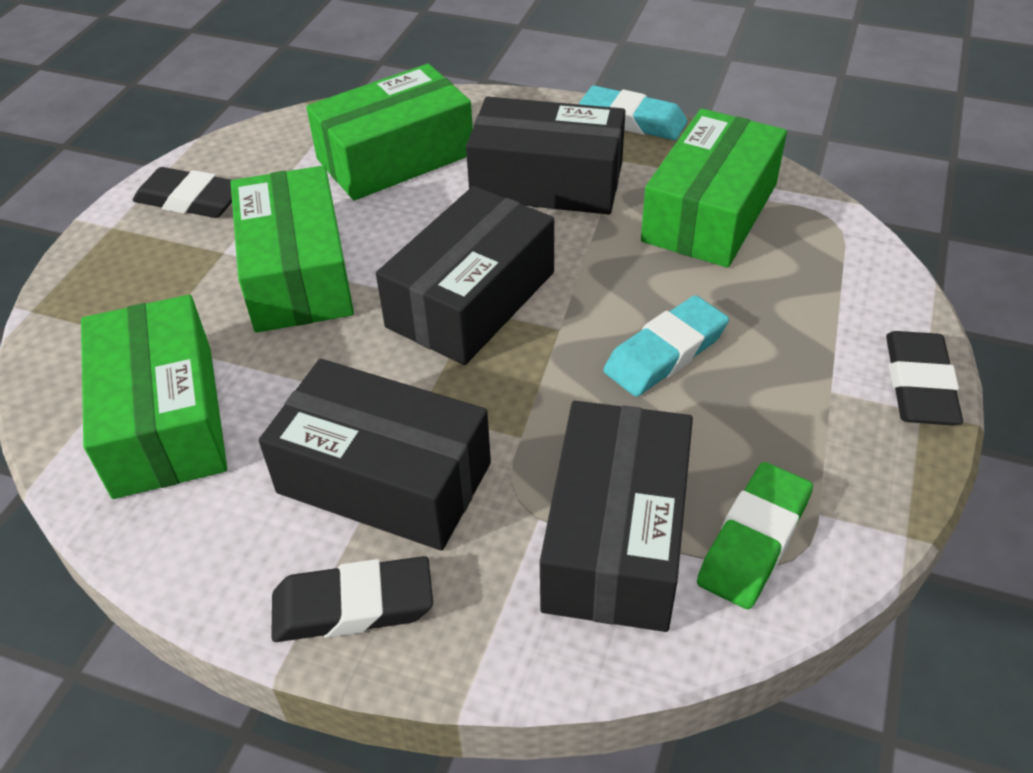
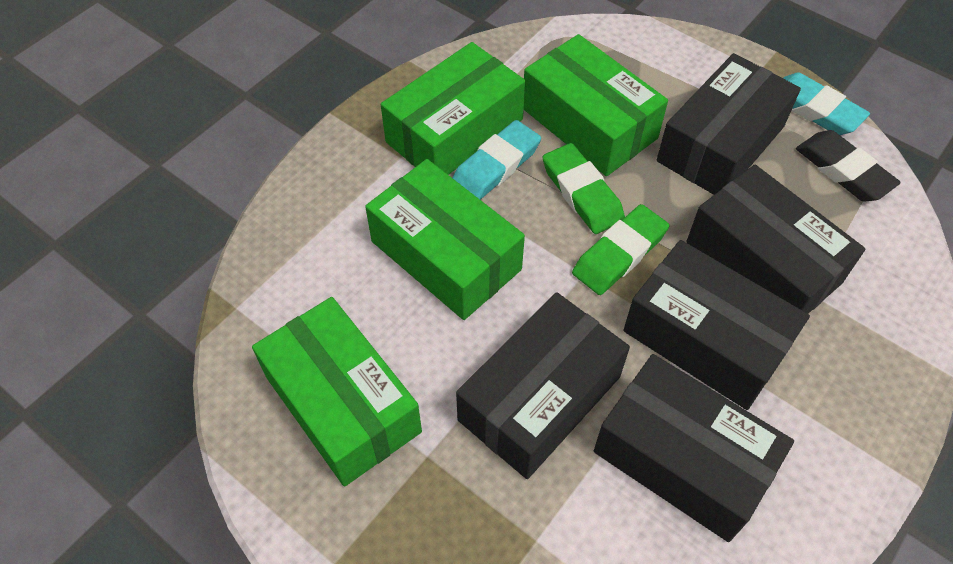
black box: 4 -> 5
black eraser: 3 -> 1
green eraser: 1 -> 2

